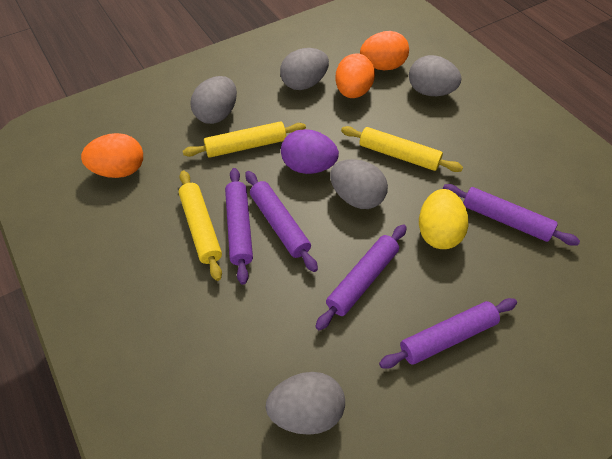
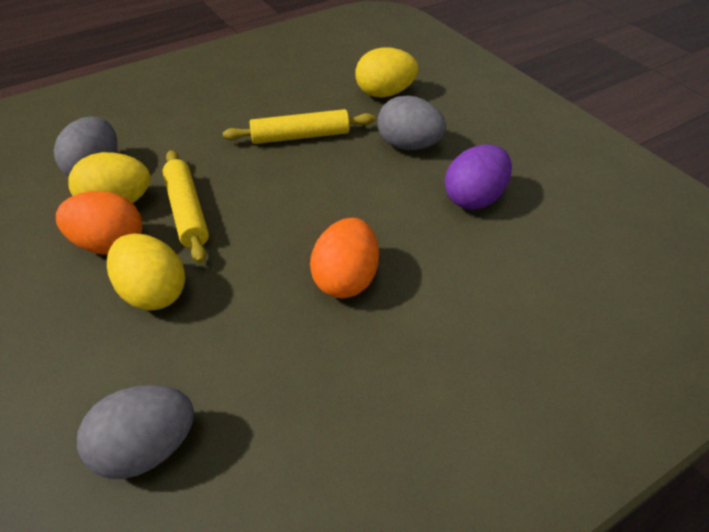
grey egg: 5 -> 3
orange egg: 3 -> 2
purple rolling pin: 5 -> 0
yellow egg: 1 -> 3
yellow rolling pin: 3 -> 2

